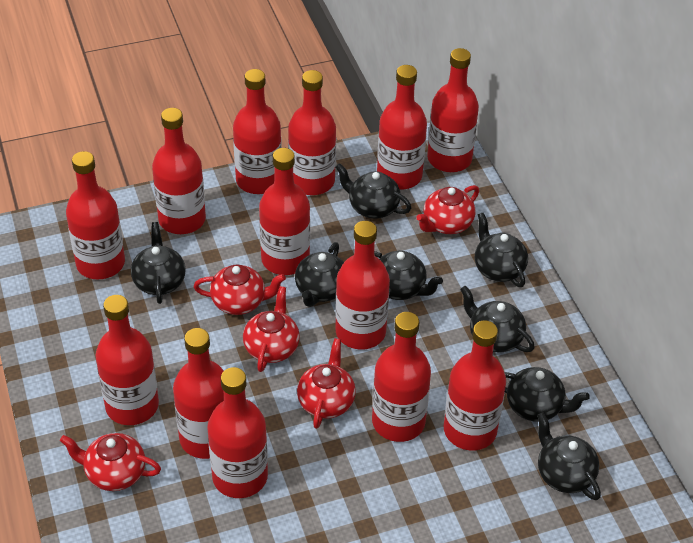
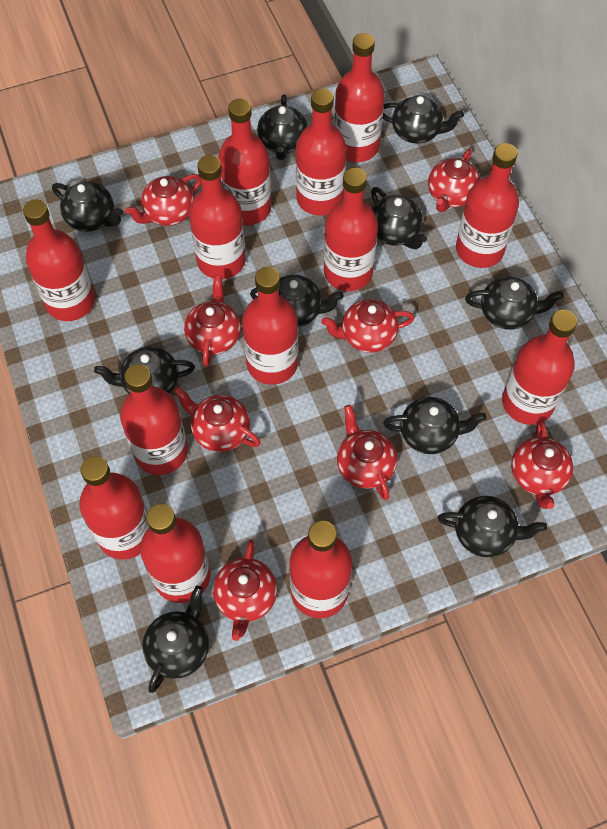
black teapot: 8 -> 10
red teapot: 5 -> 8

